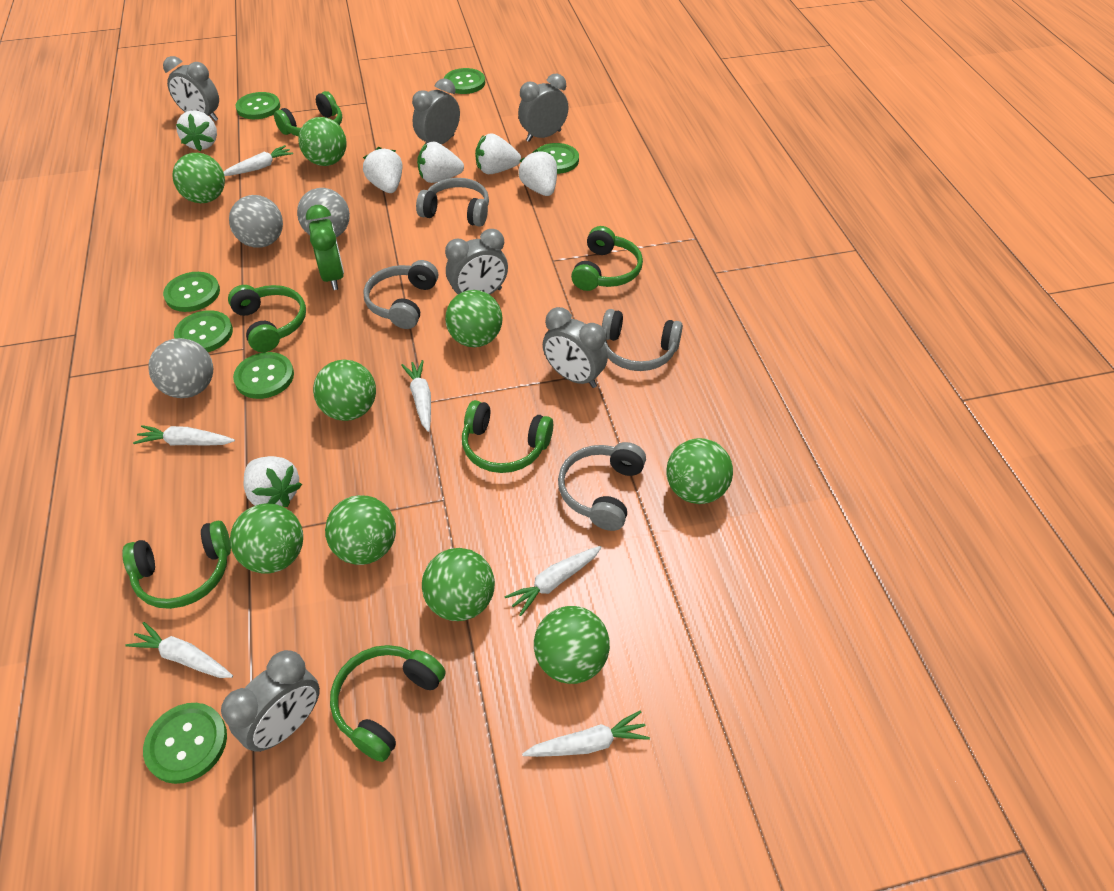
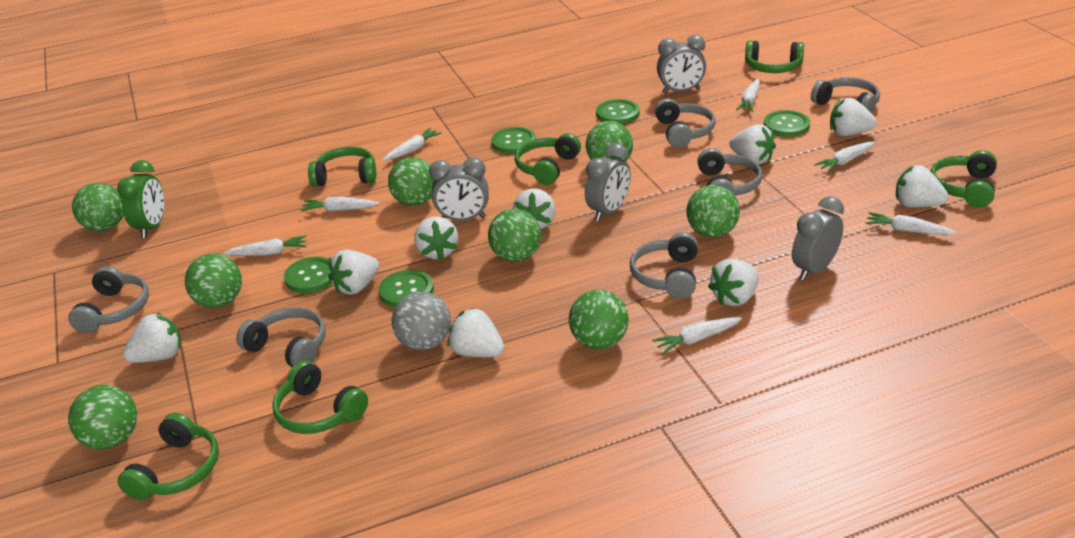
green ball: 9 -> 8
green button: 7 -> 5
grey ball: 3 -> 1
grey clock: 6 -> 4
grey headphones: 4 -> 6
white carrot: 6 -> 7
white strawberry: 6 -> 9

